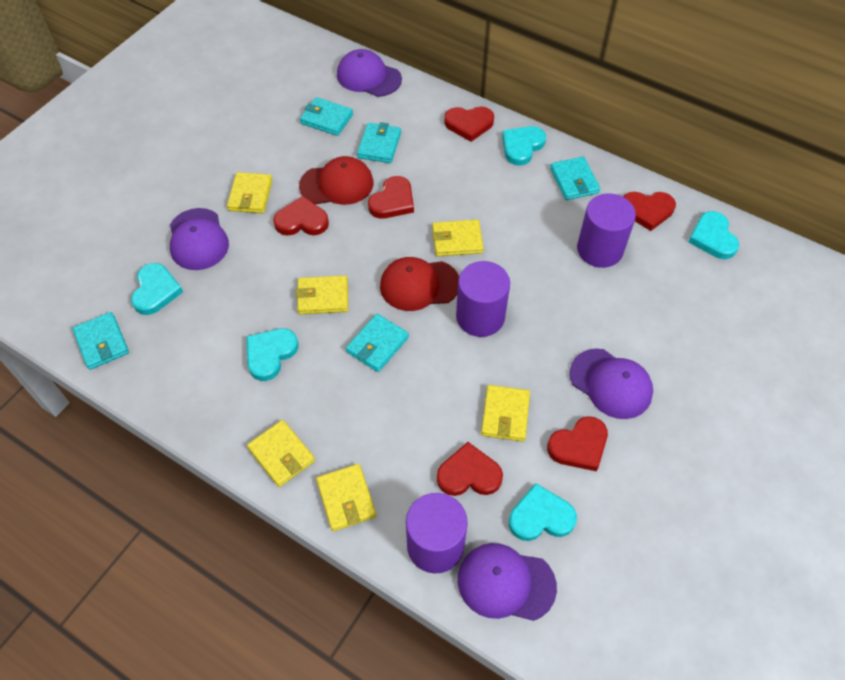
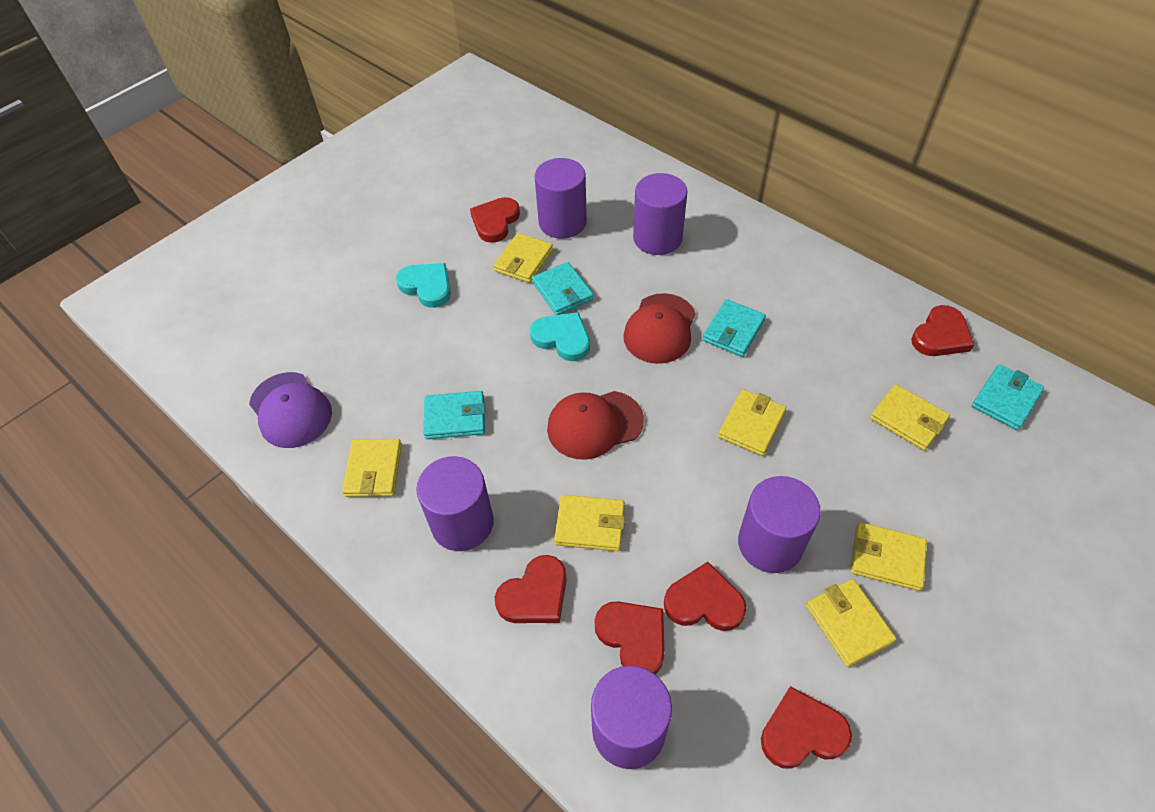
purple cap: 4 -> 1
purple cylinder: 3 -> 5
turquoise heart: 5 -> 2
turquoise wallet: 5 -> 4
yellow wallet: 6 -> 7

